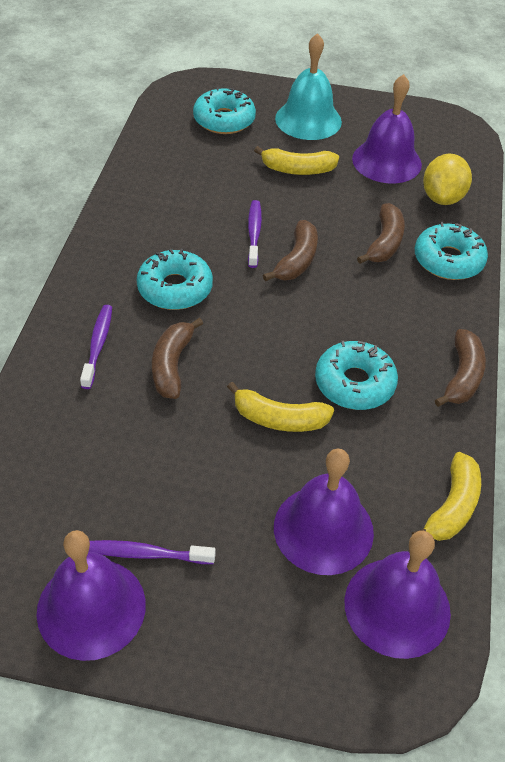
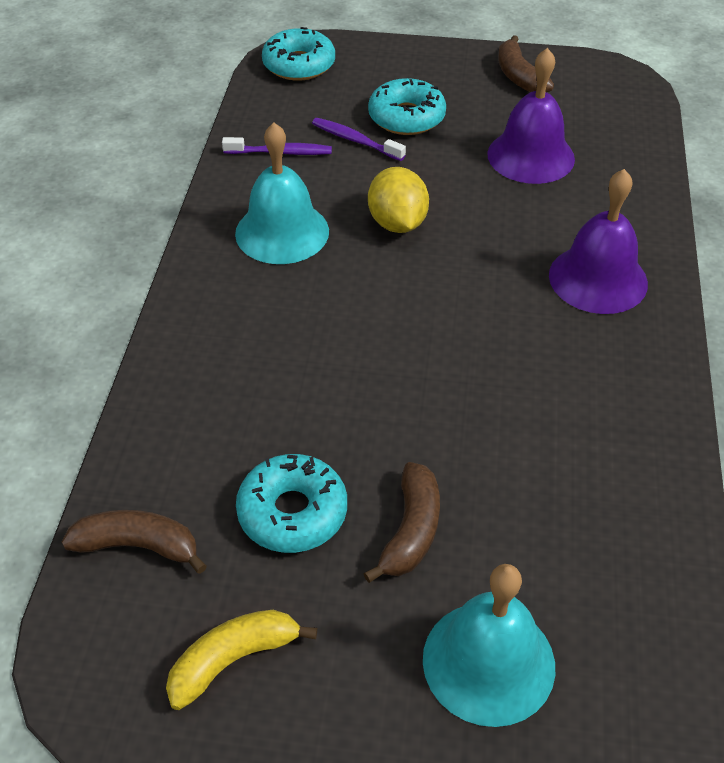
brown banana: 4 -> 3
purple bell: 4 -> 2
purple toothbrush: 3 -> 2
turquoise bell: 1 -> 2
turquoise donut: 4 -> 3
yellow banana: 3 -> 1

